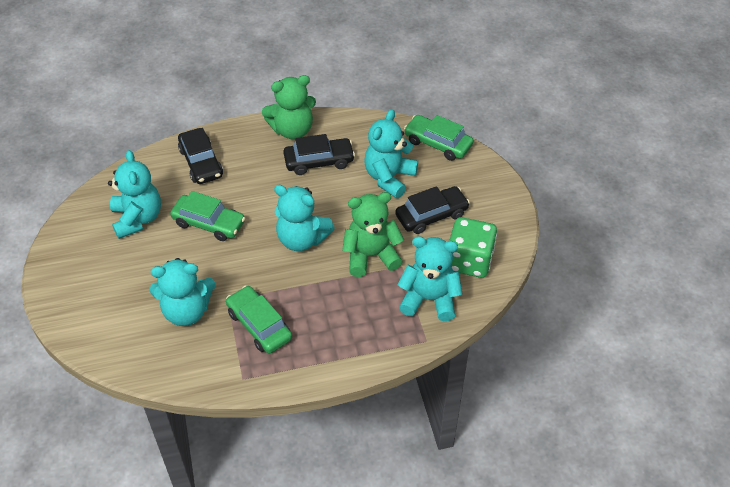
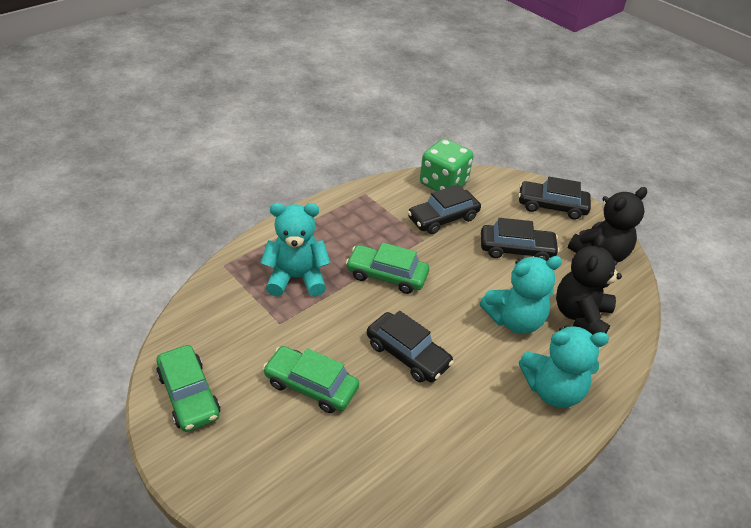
black car: 3 -> 4
black teddy bear: 0 -> 2
green teddy bear: 2 -> 0
turquoise teddy bear: 5 -> 3

